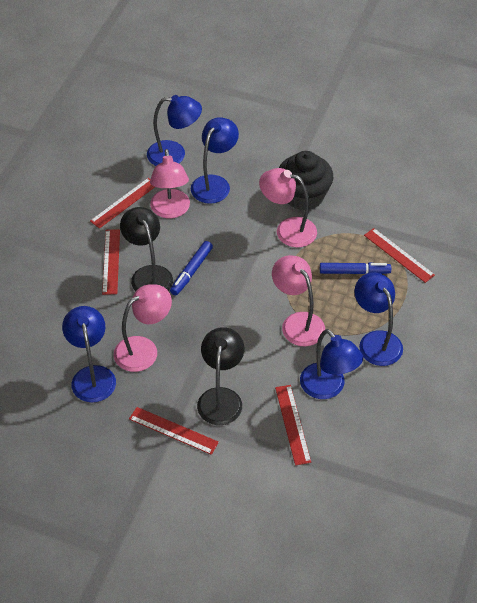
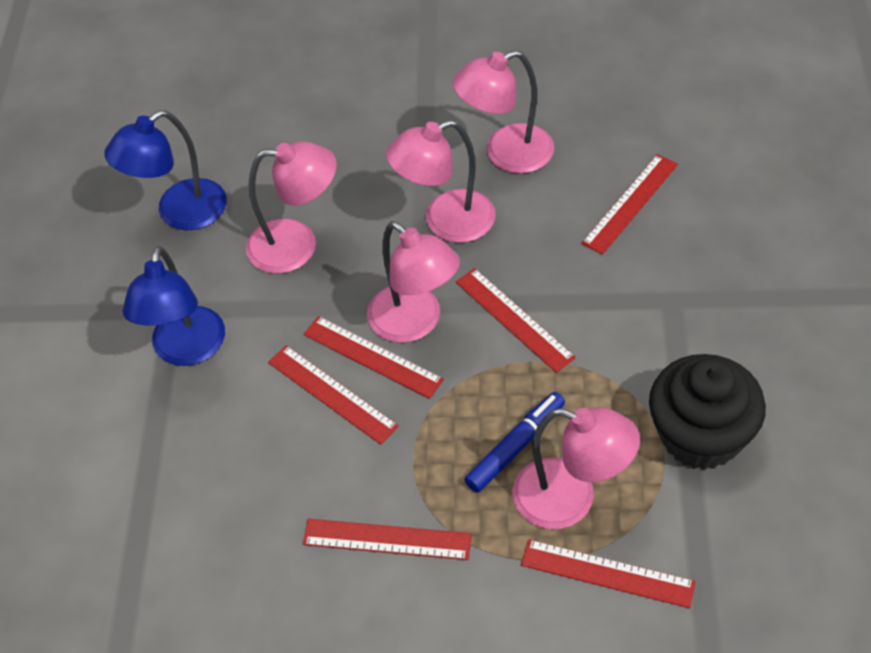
black lamp: 2 -> 0
blue lamp: 5 -> 2
blue marker: 2 -> 1
pink lamp: 4 -> 5
red ruler: 5 -> 6

